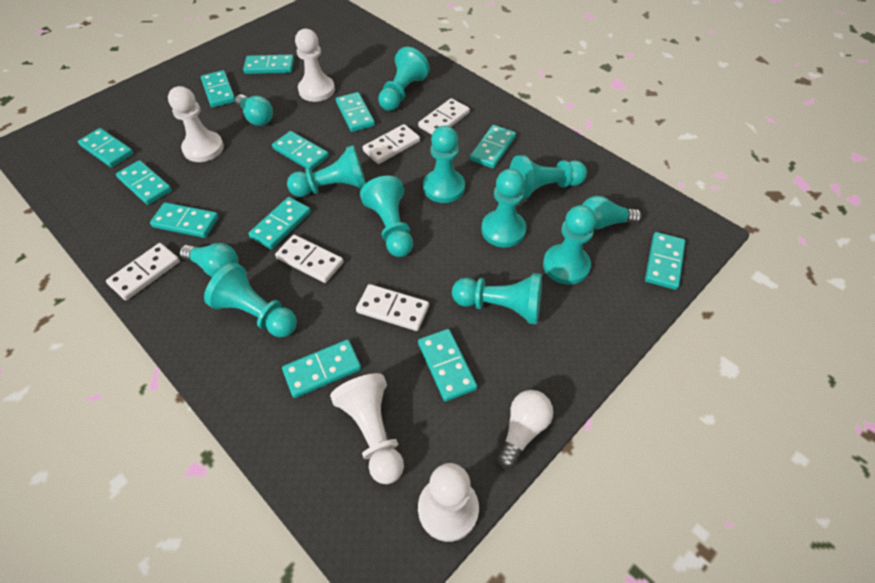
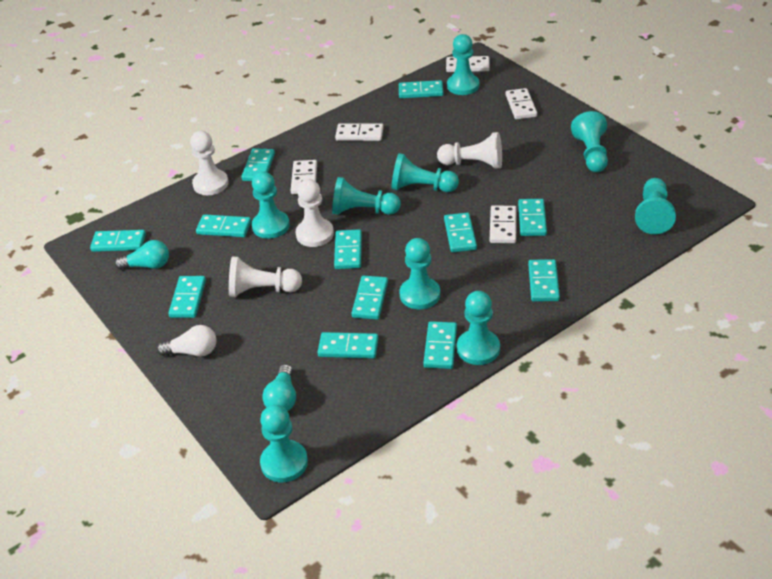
turquoise light bulb: 3 -> 2

